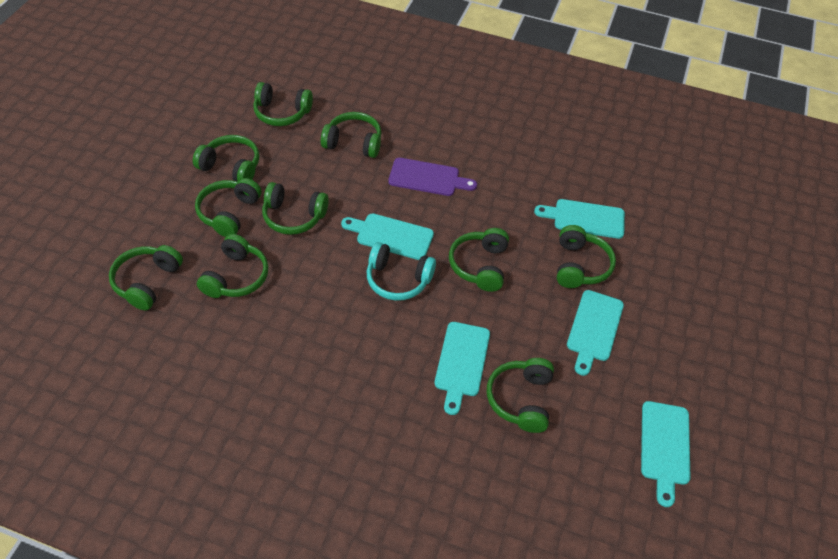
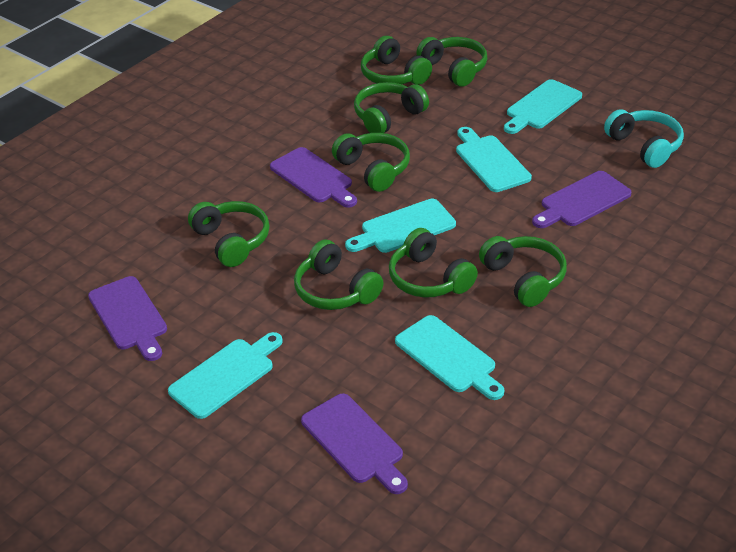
green headphones: 10 -> 8
purple cutting board: 1 -> 4

